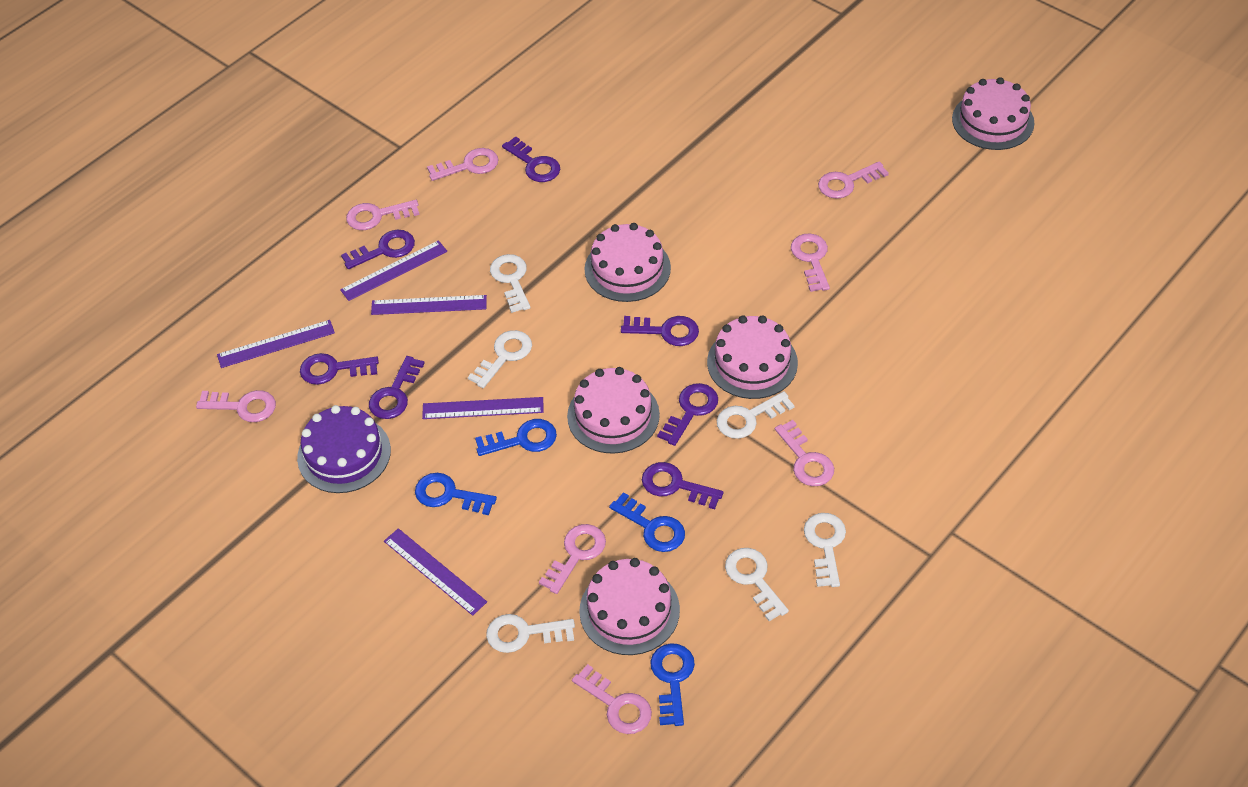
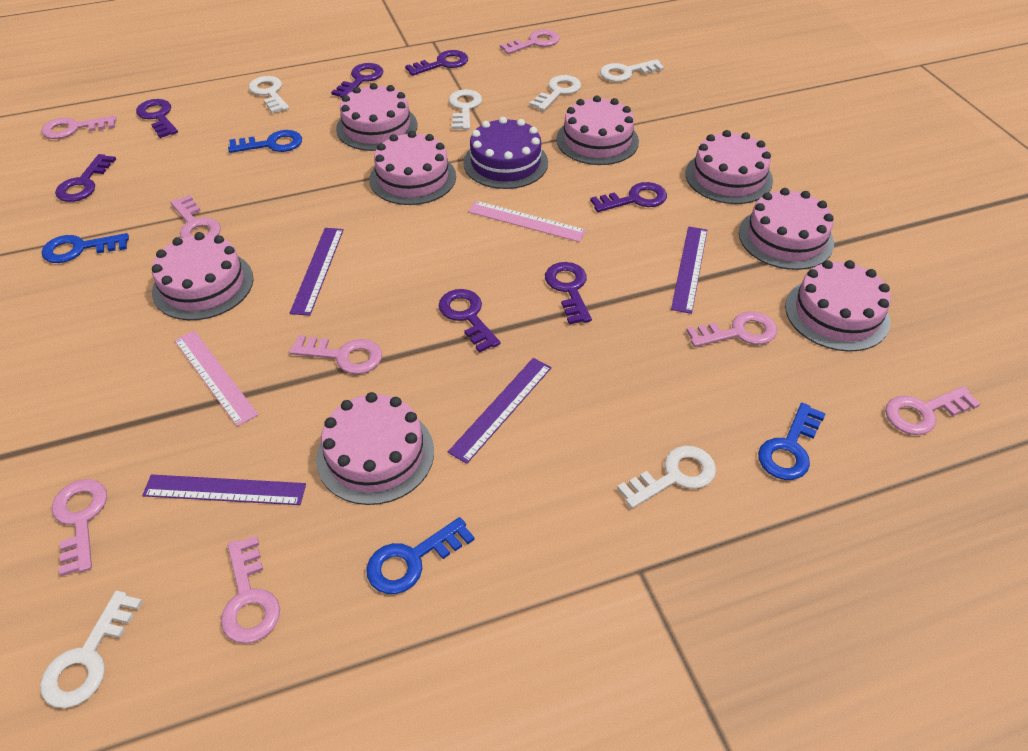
pink cake: 5 -> 8
pink ruler: 0 -> 2
purple ruler: 5 -> 4

